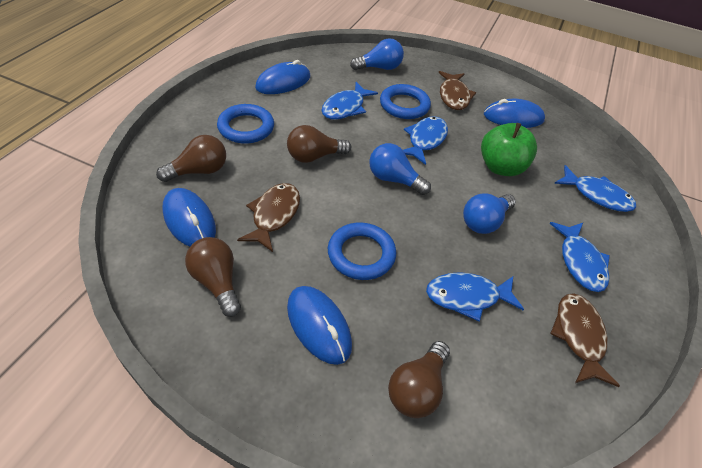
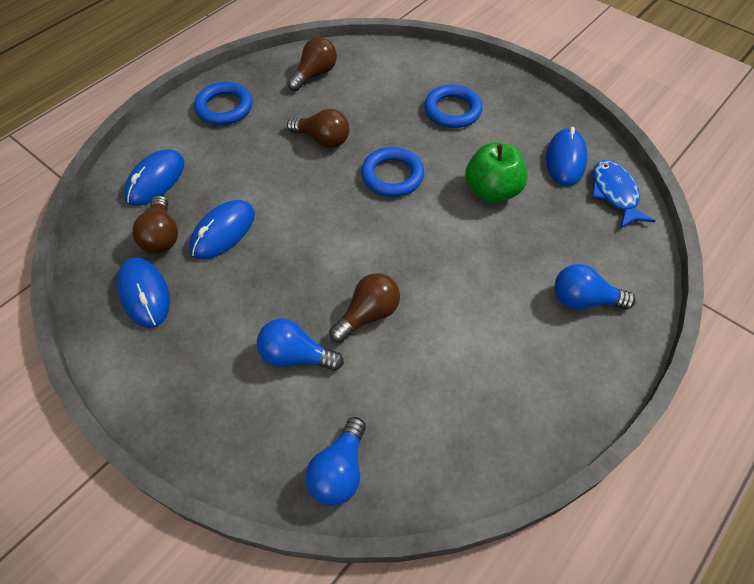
blue fish: 5 -> 1
brown fish: 3 -> 0

